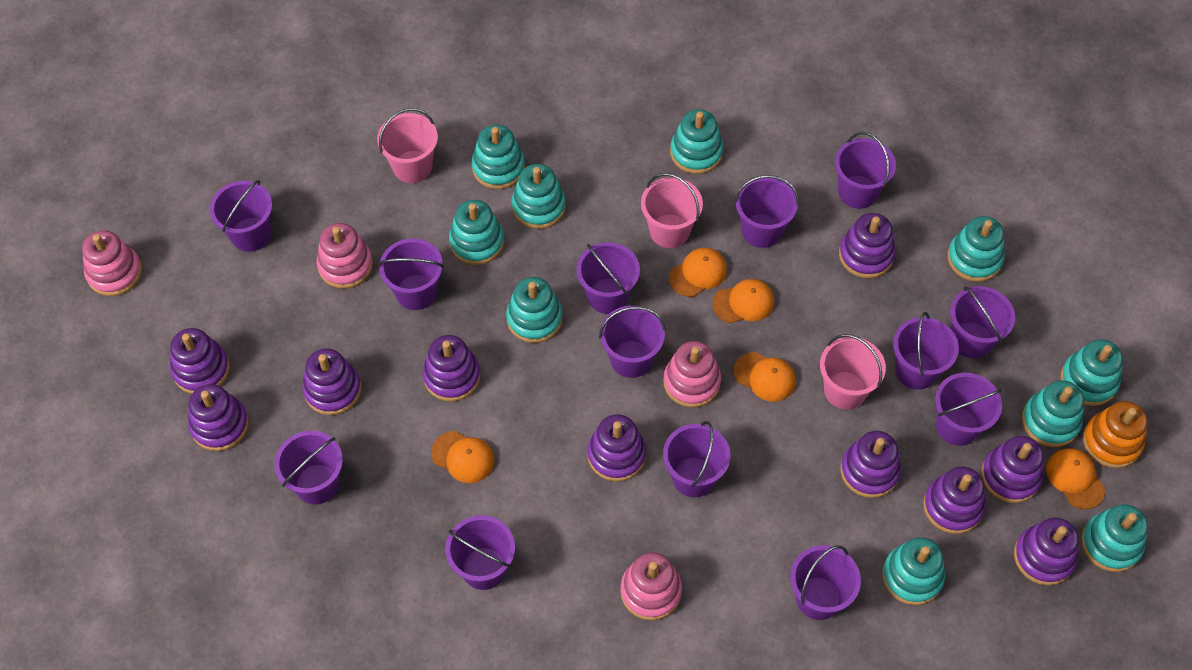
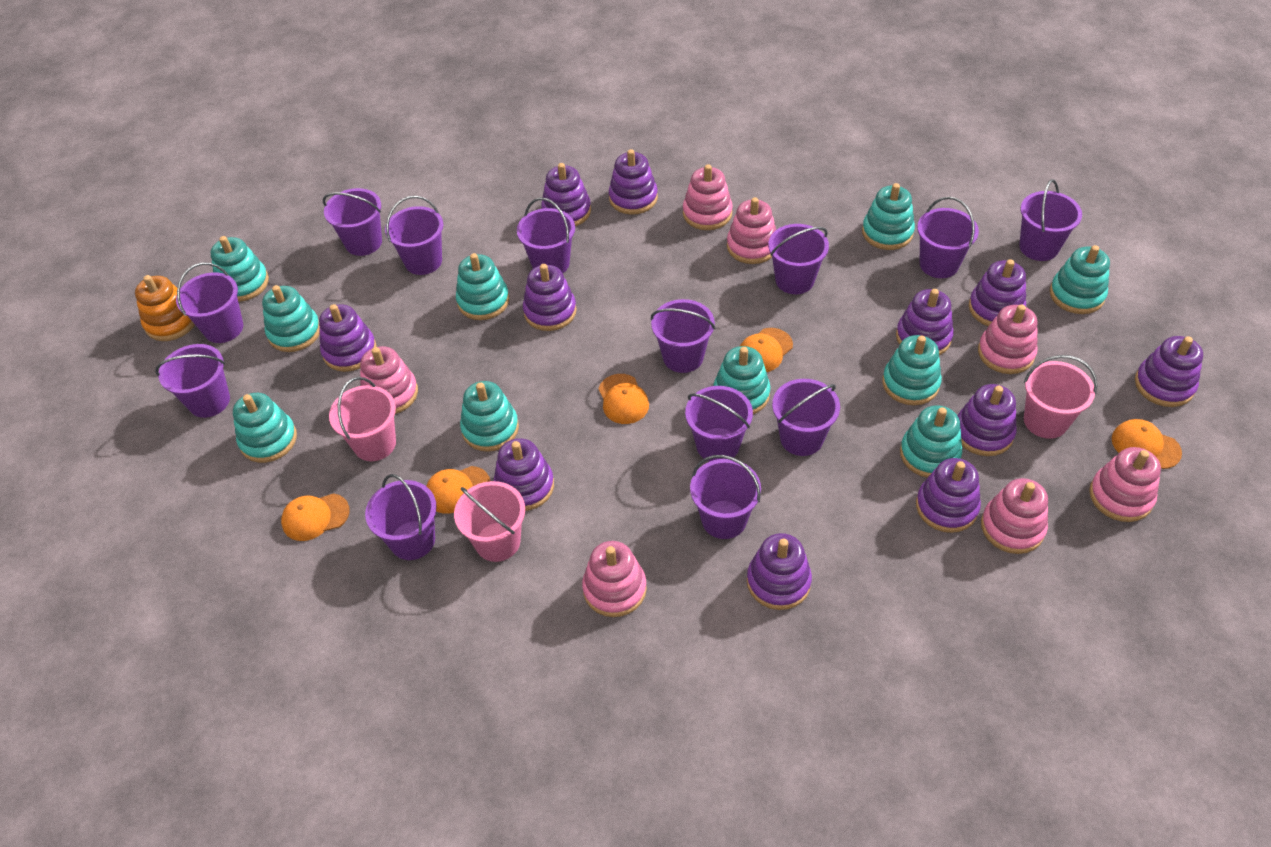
pink stacking toy: 4 -> 7
purple stacking toy: 10 -> 11

